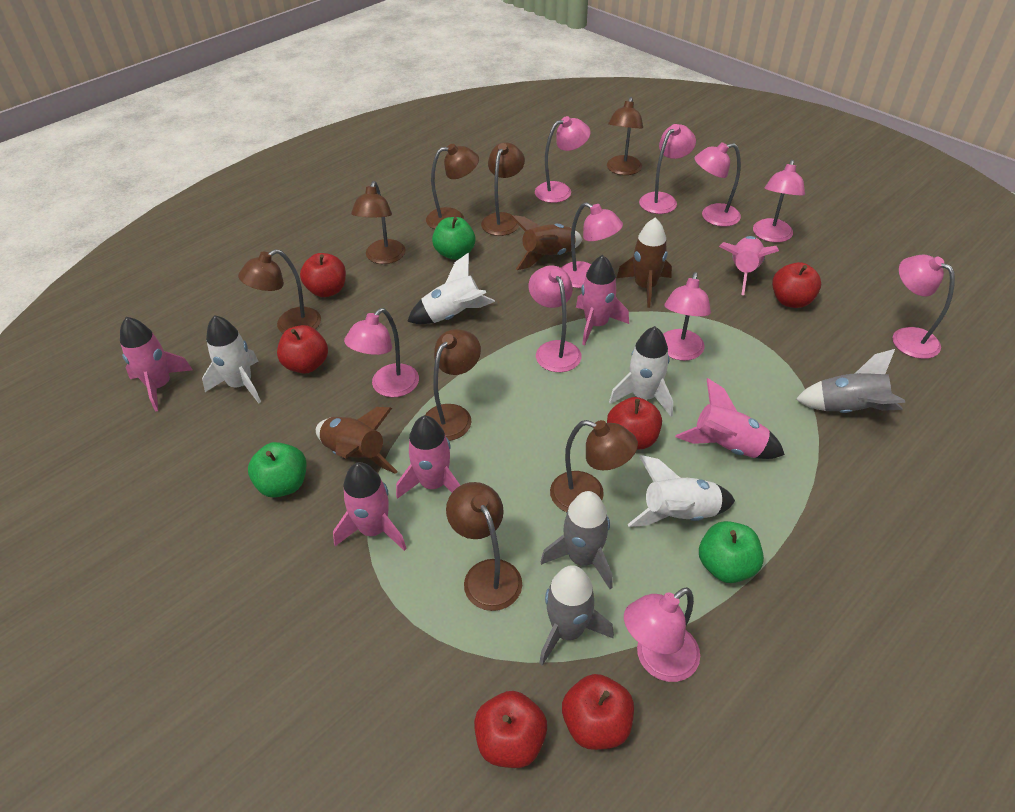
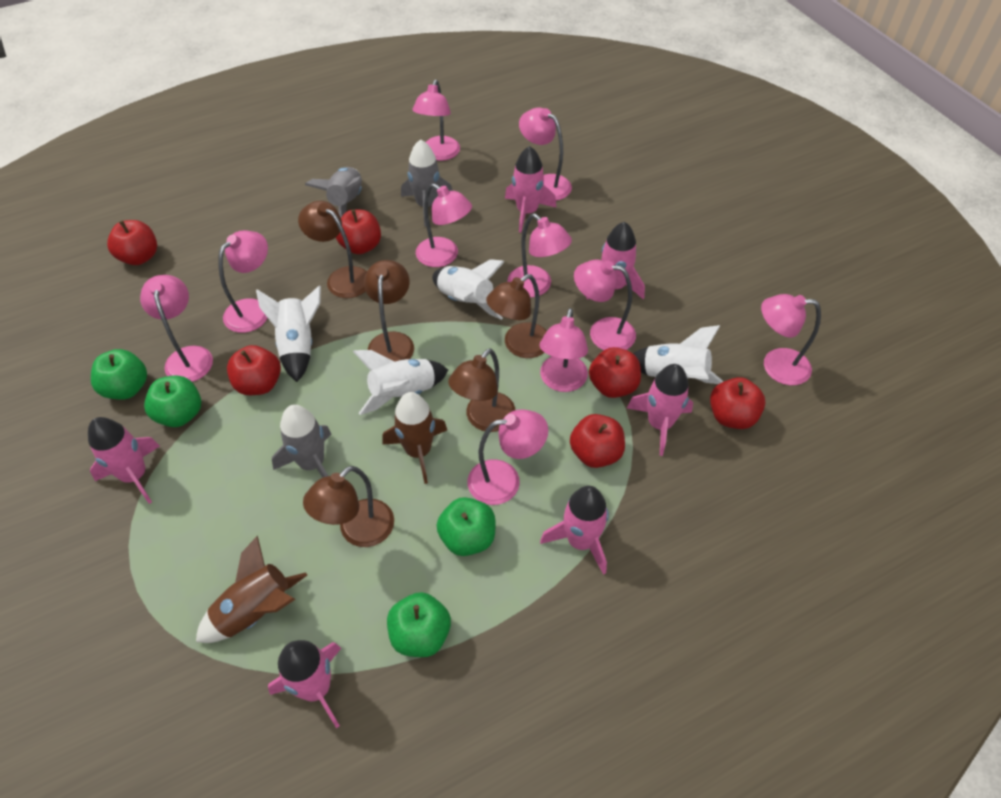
brown lamp: 8 -> 5
brown rocket: 3 -> 2
green apple: 3 -> 4

